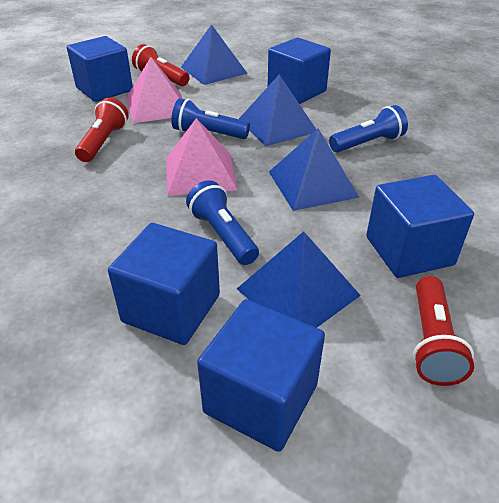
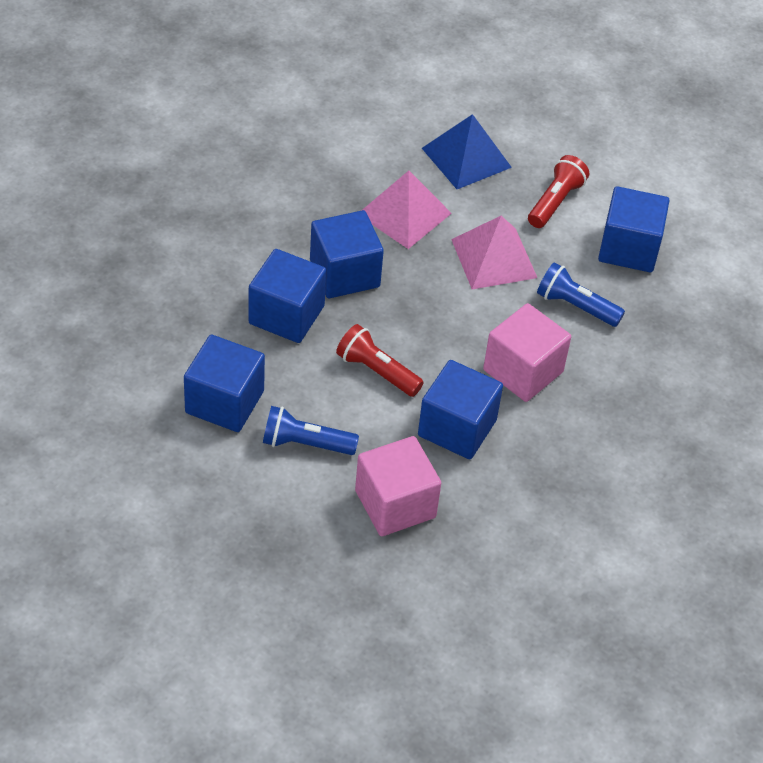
blue flashlight: 3 -> 2
blue pyramid: 4 -> 1
pink cube: 0 -> 2
red flashlight: 3 -> 2

